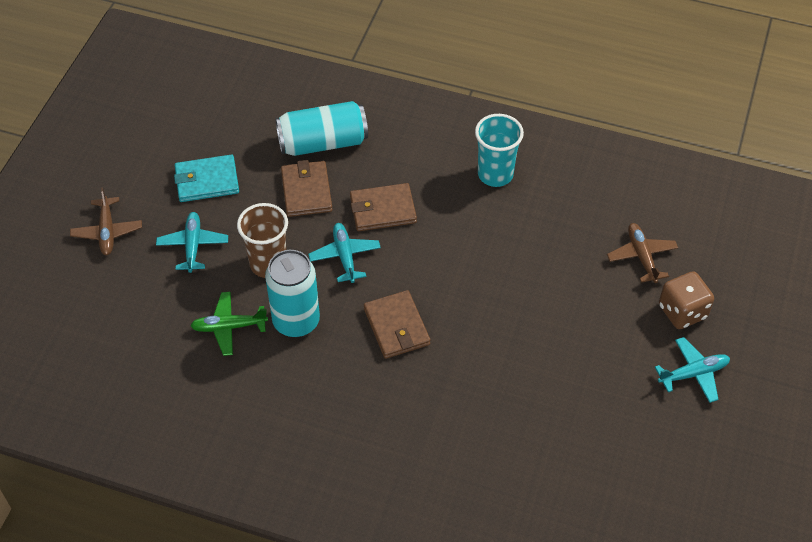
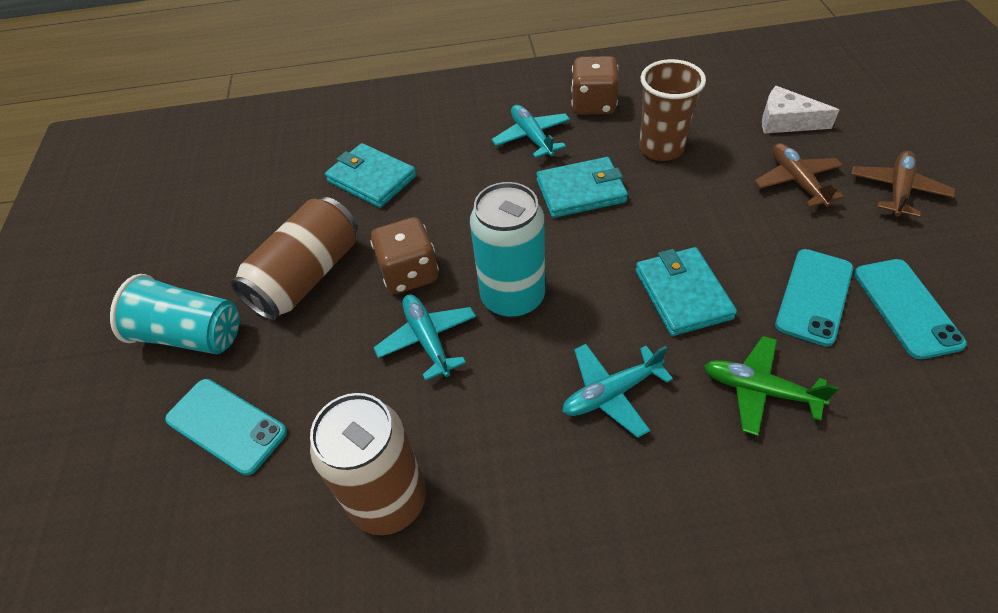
brown can: 0 -> 2
brown dice: 1 -> 2
brown wallet: 3 -> 0
turquoise can: 2 -> 1
turquoise phone: 0 -> 3
turquoise wallet: 1 -> 3
white cheese: 0 -> 1

